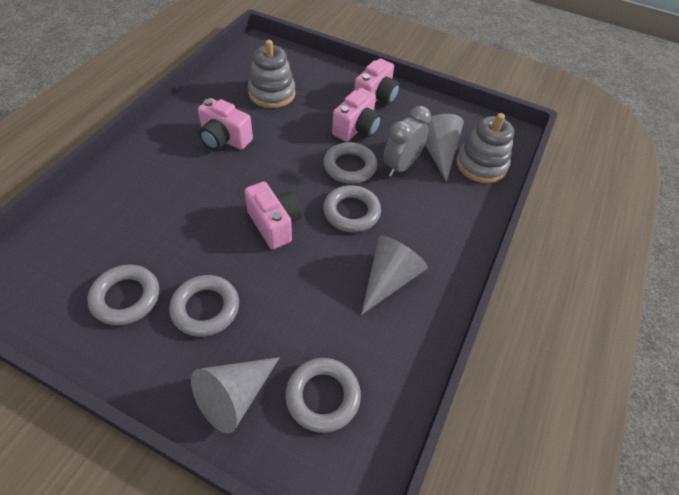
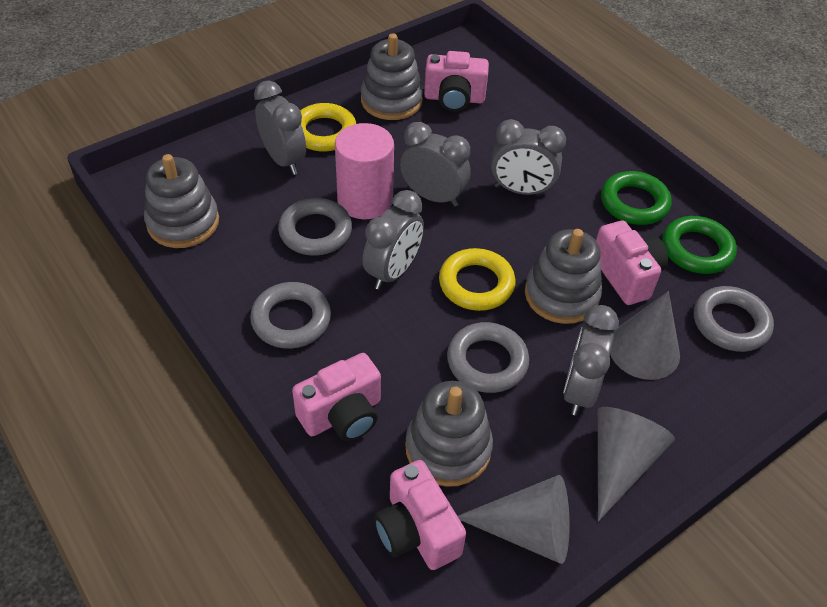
green ring: 0 -> 2
grey clock: 1 -> 5
grey ring: 5 -> 4
grey stacking toy: 2 -> 4
pink cylinder: 0 -> 1
yellow ring: 0 -> 2

